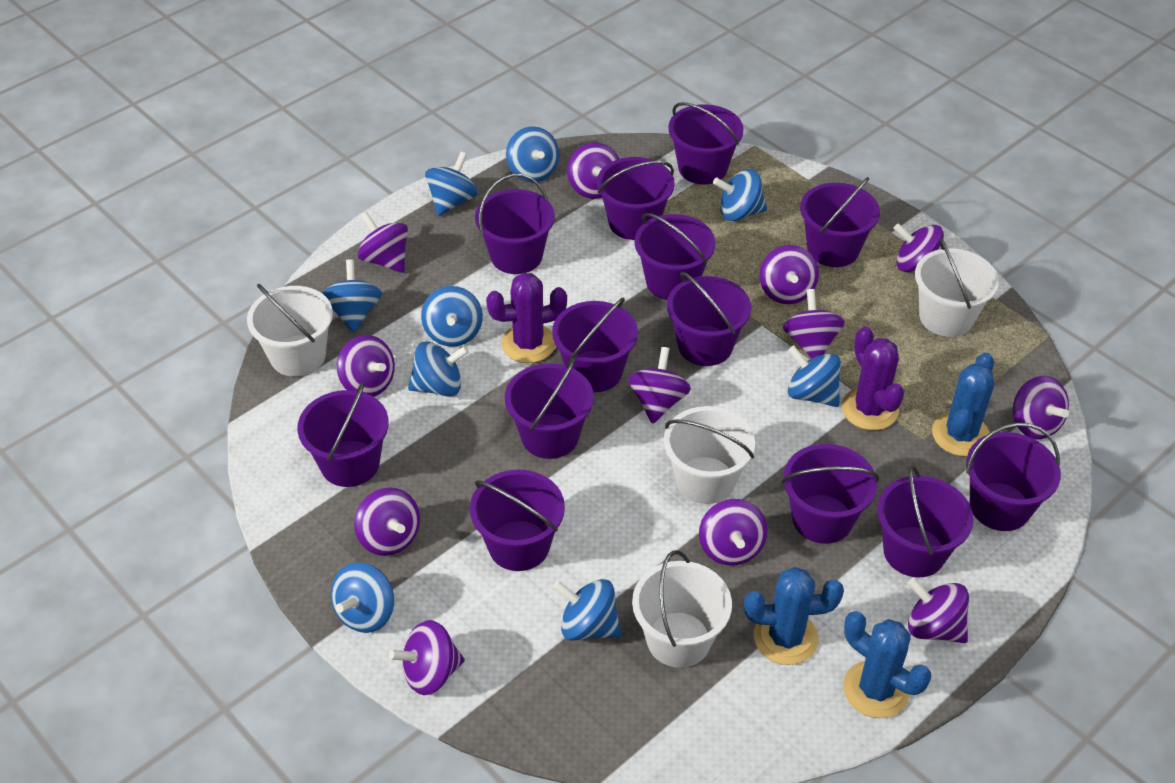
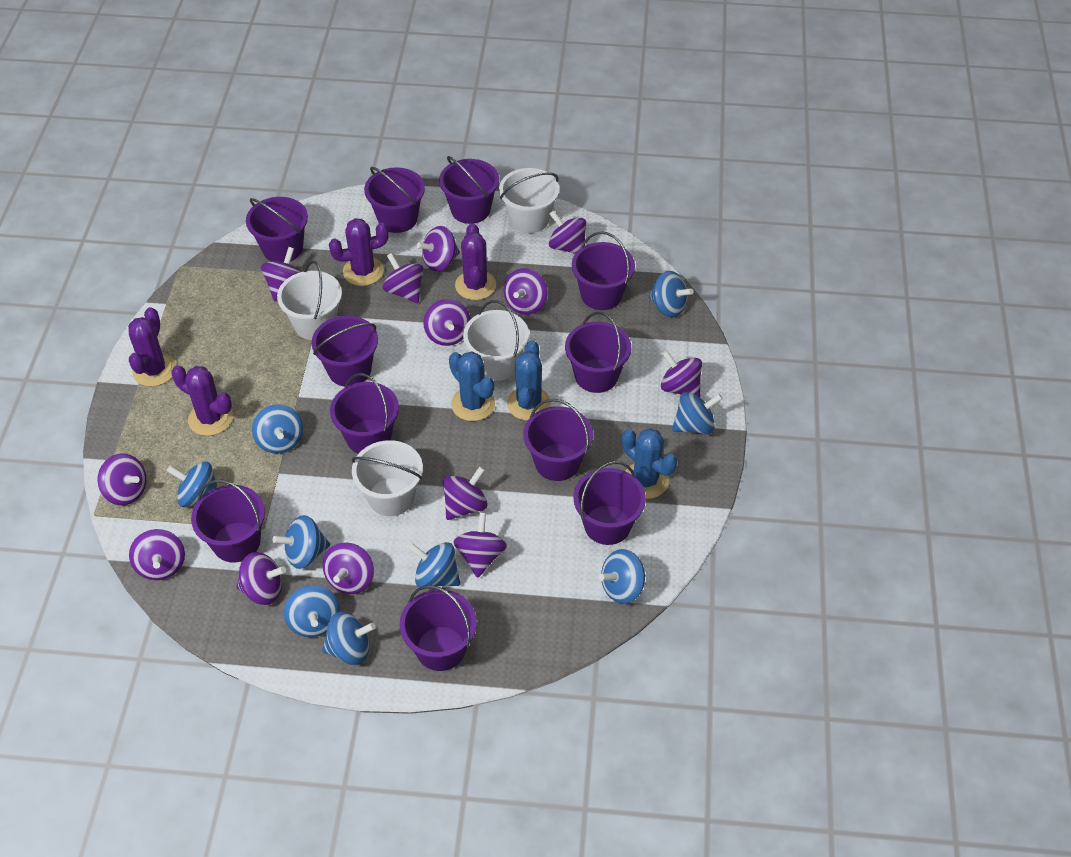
purple bucket: 13 -> 11
purple cactus: 2 -> 4
purple spinning top: 12 -> 13

